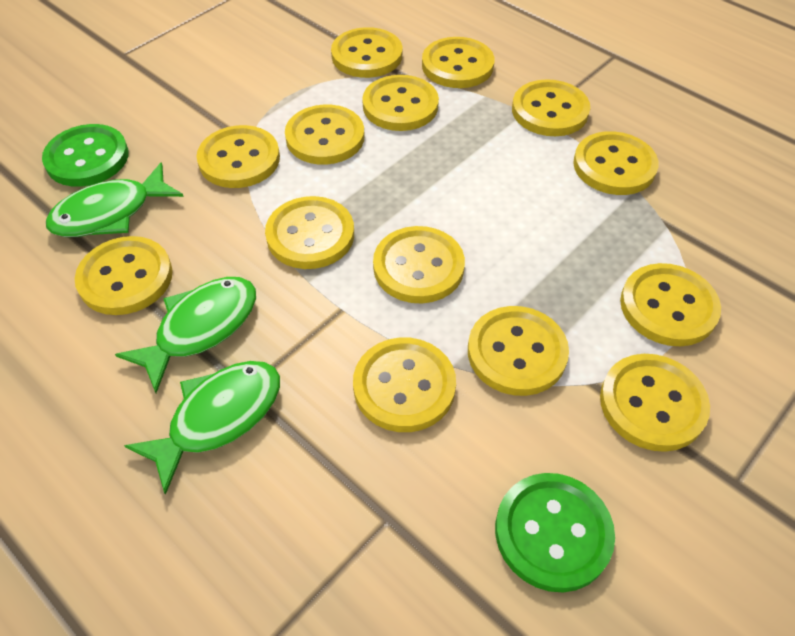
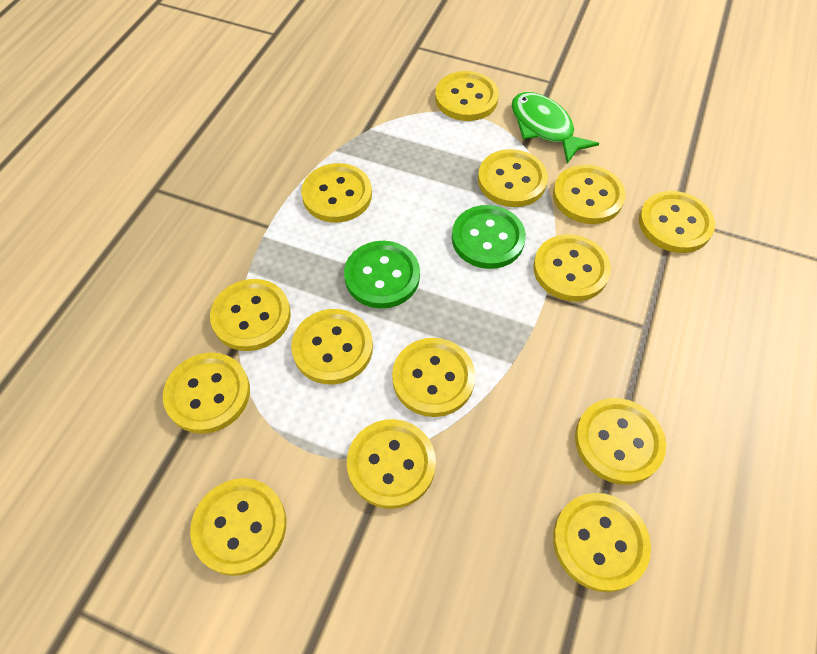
green fish: 3 -> 1

